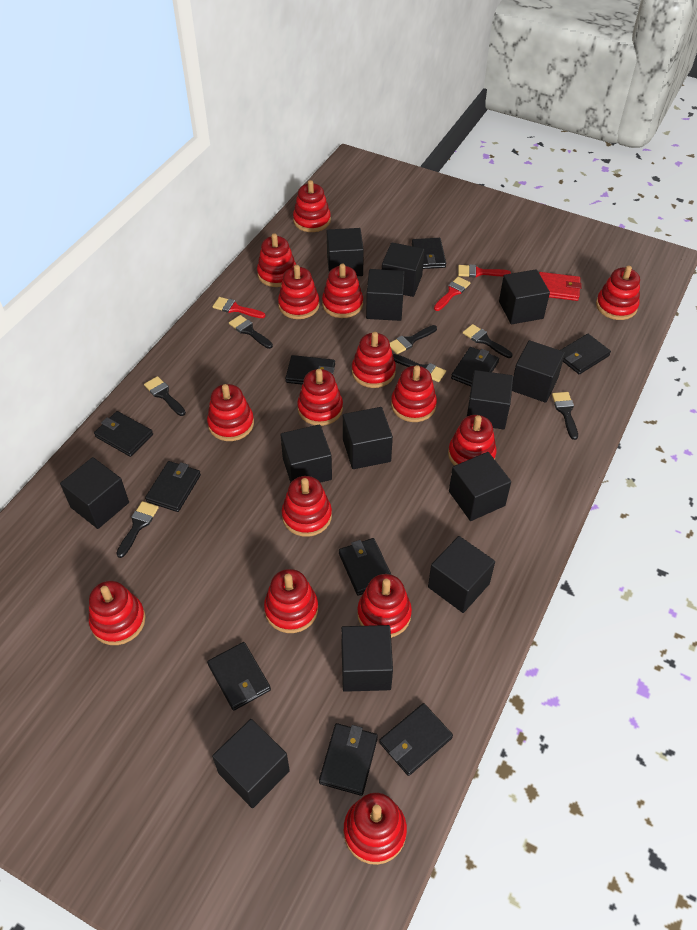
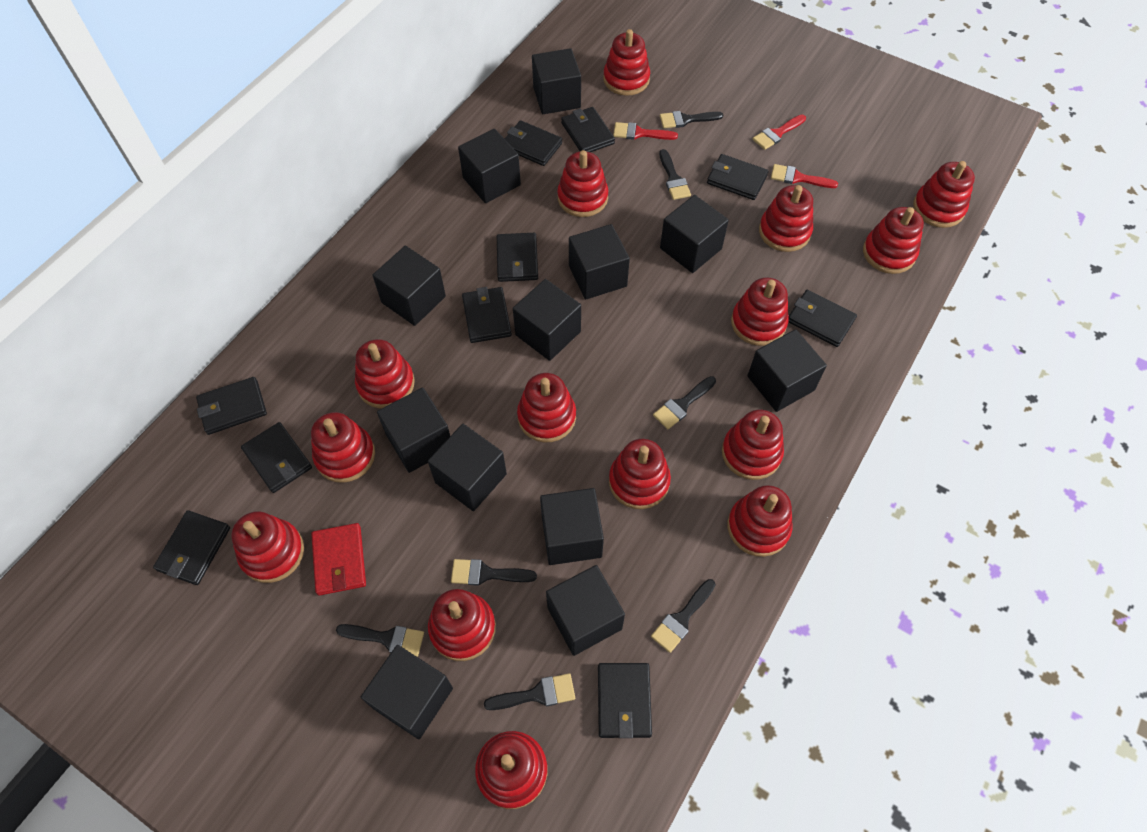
black cube: 13 -> 12

